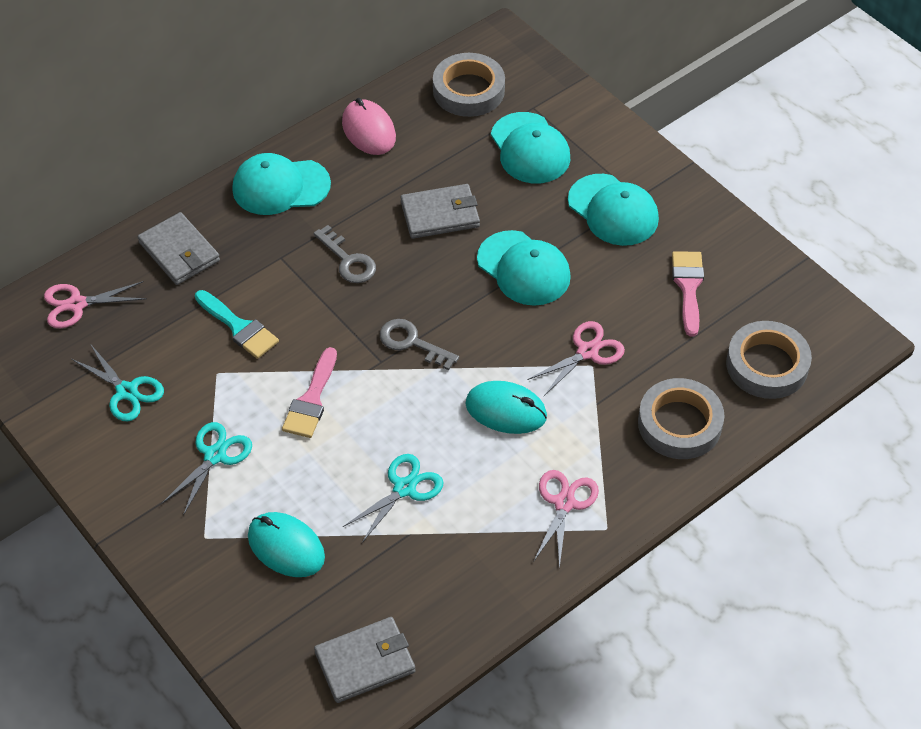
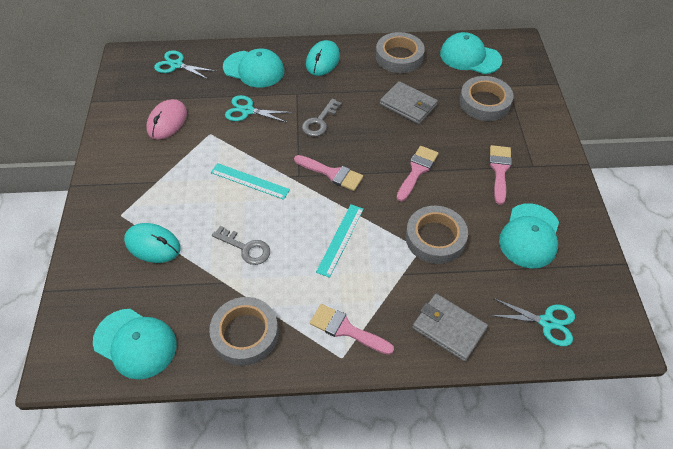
grey tape: 3 -> 4
grey wallet: 3 -> 2
pink brush: 2 -> 4
pink scissors: 3 -> 0
turquoise brush: 1 -> 0
turquoise ruler: 0 -> 2

